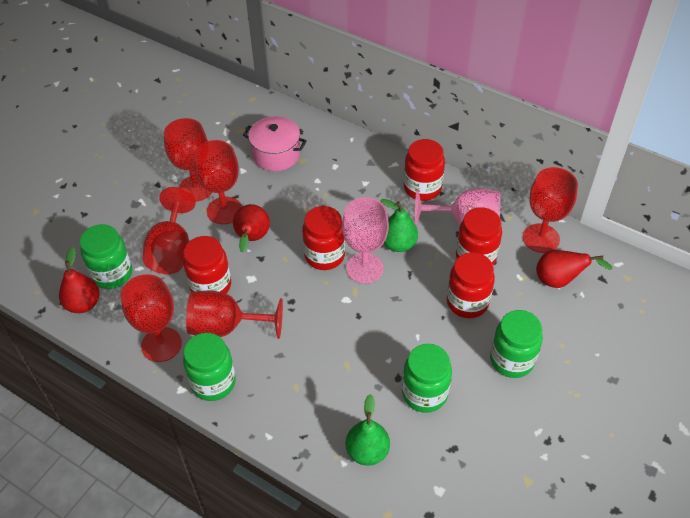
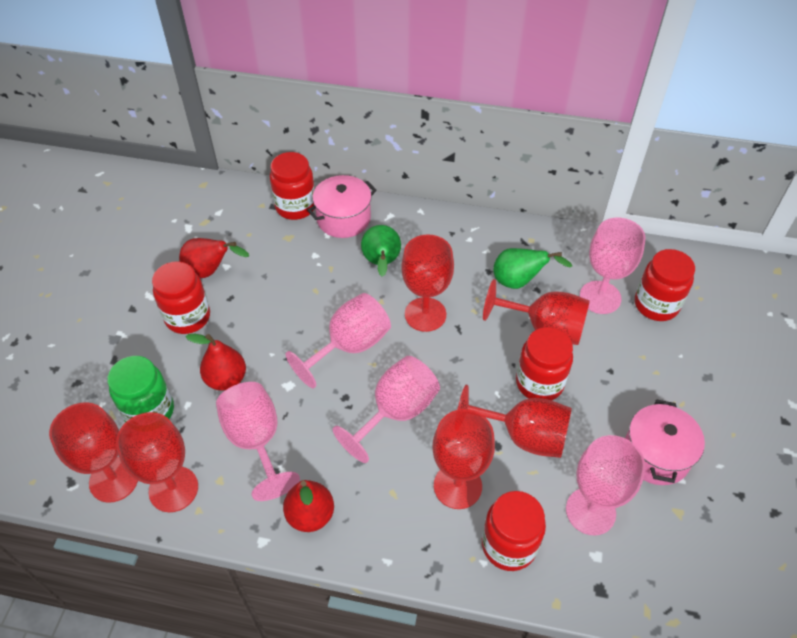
green jar: 4 -> 1
pink goblet: 2 -> 5
pink pot: 1 -> 2

